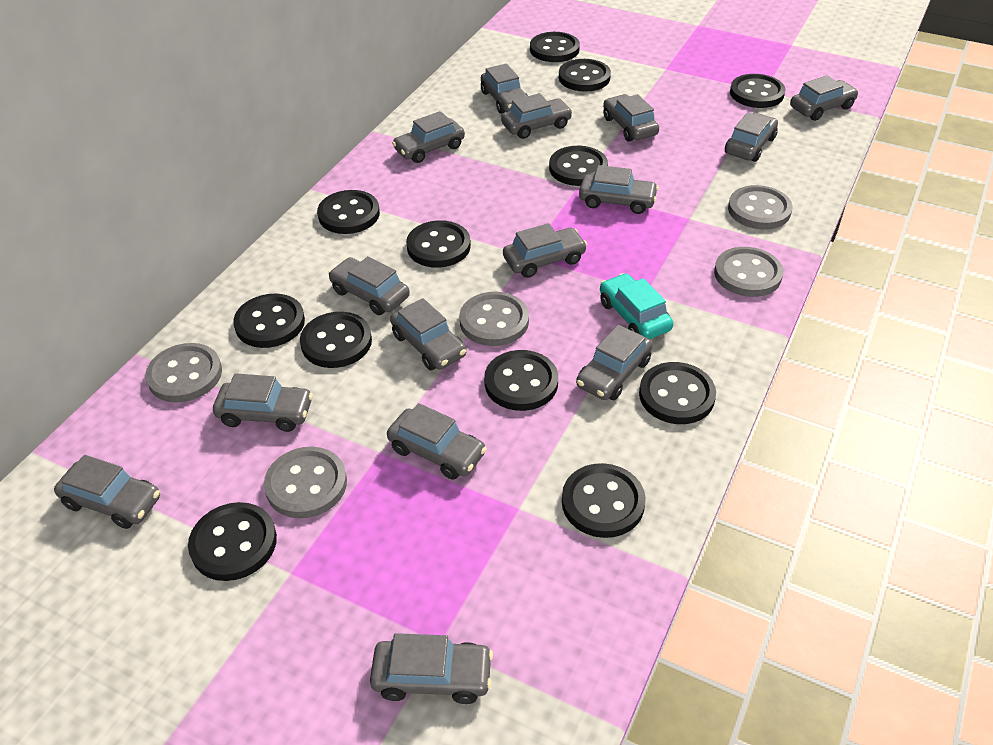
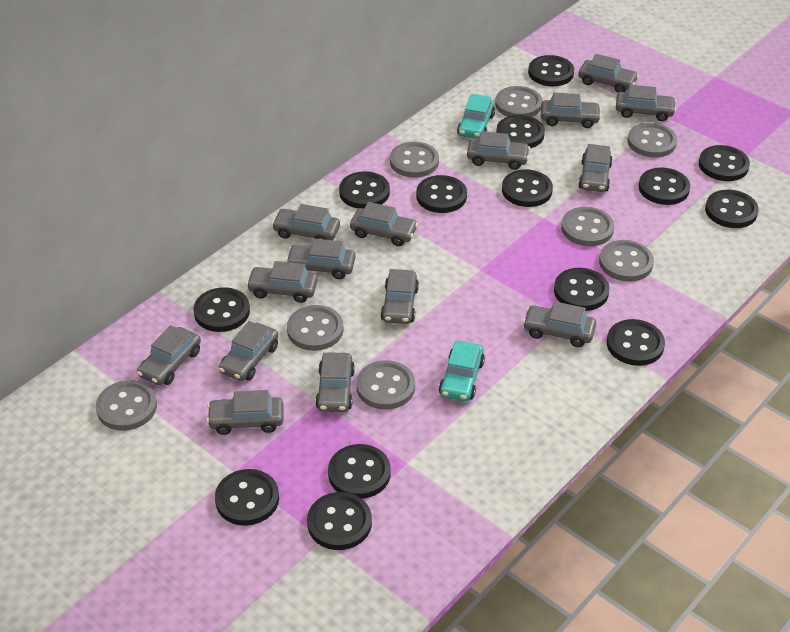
black button: 12 -> 14
grey button: 5 -> 8
turquoise car: 1 -> 2

